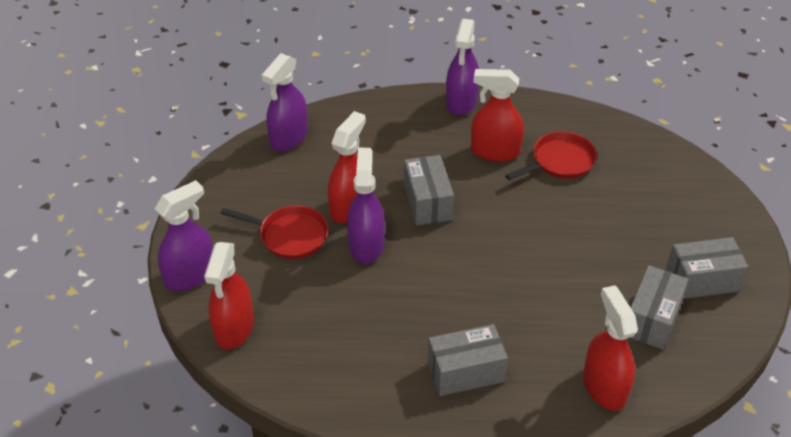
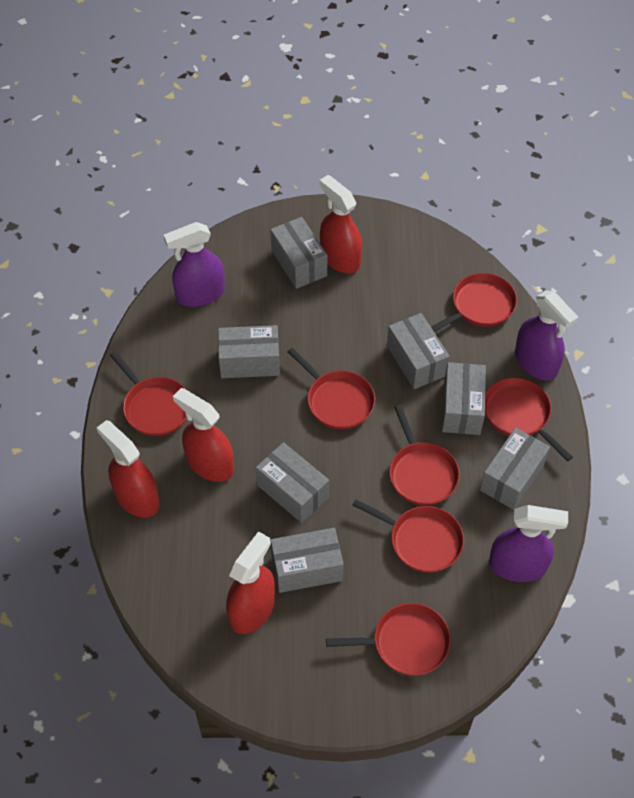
grey box: 4 -> 7
purple spray bottle: 4 -> 3
red pan: 2 -> 7

